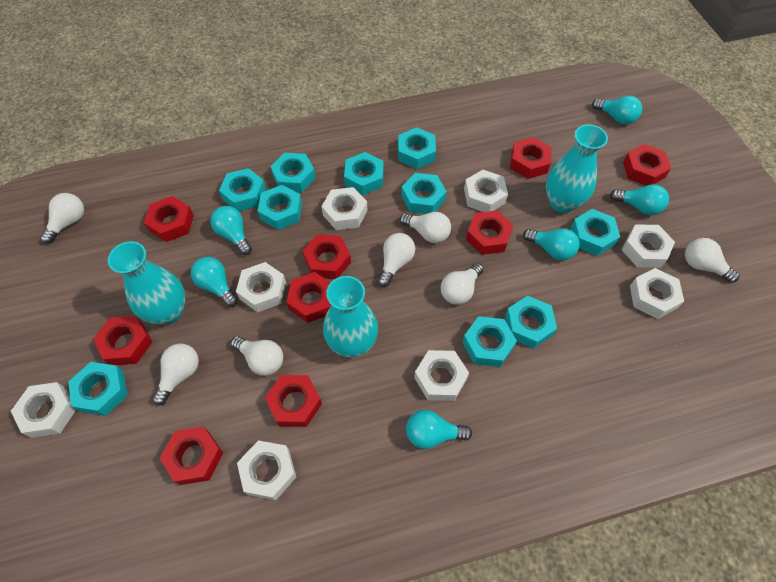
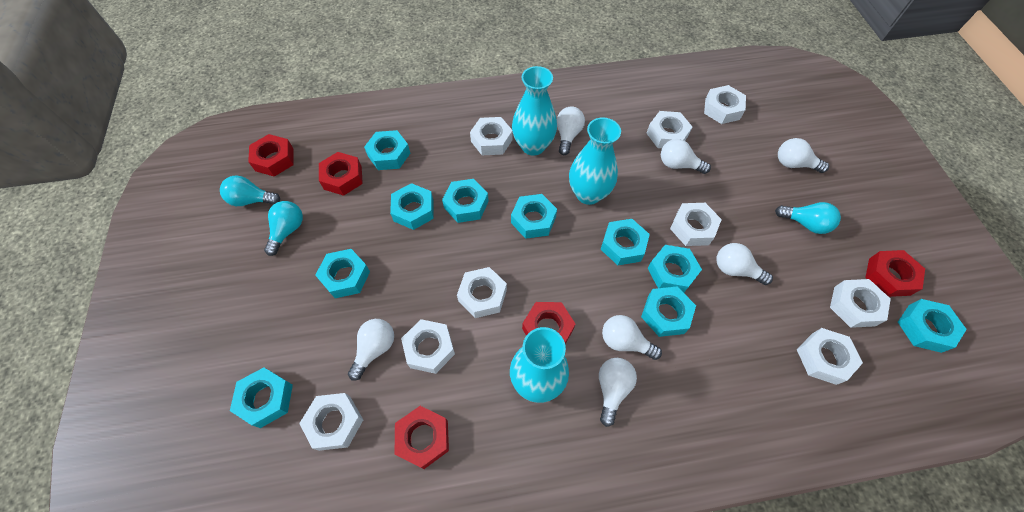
red nut: 9 -> 5
turquoise light bulb: 6 -> 3
white nut: 8 -> 9

